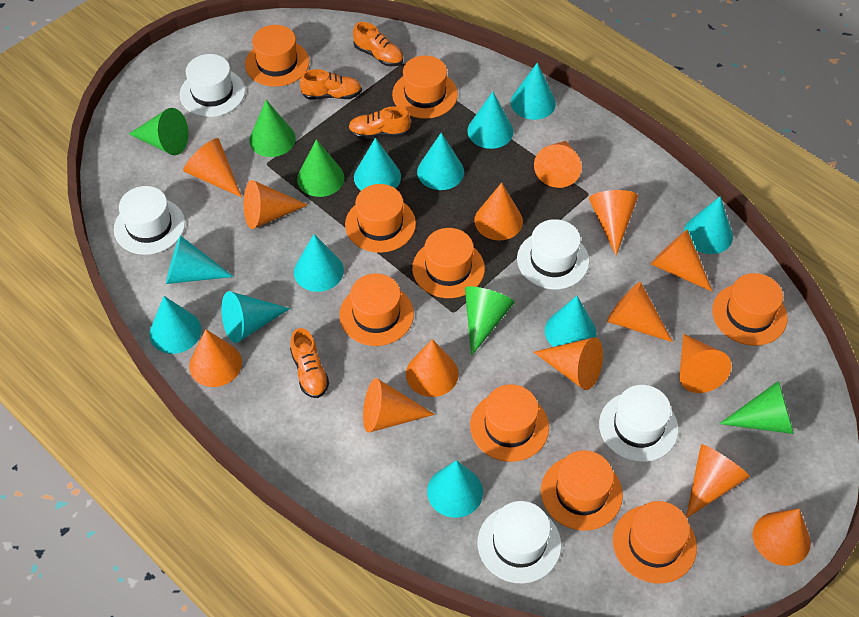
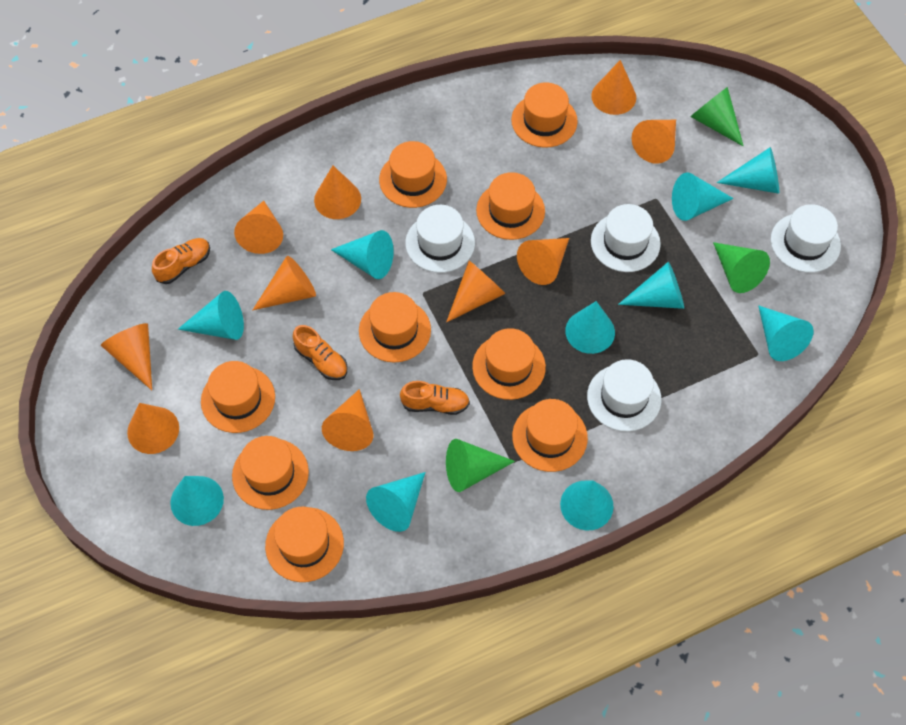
green cone: 5 -> 3
orange cone: 14 -> 10
orange shoe: 4 -> 3
turquoise cone: 11 -> 10
white hat: 5 -> 4

